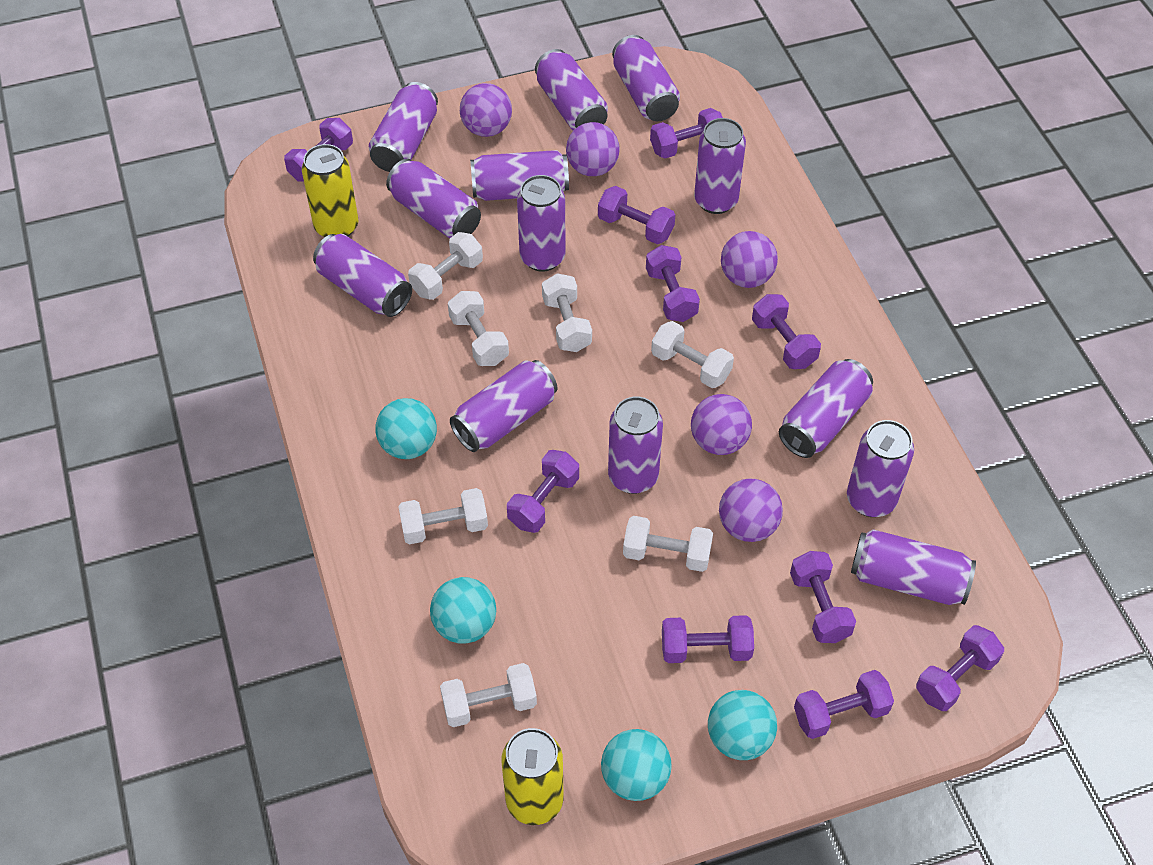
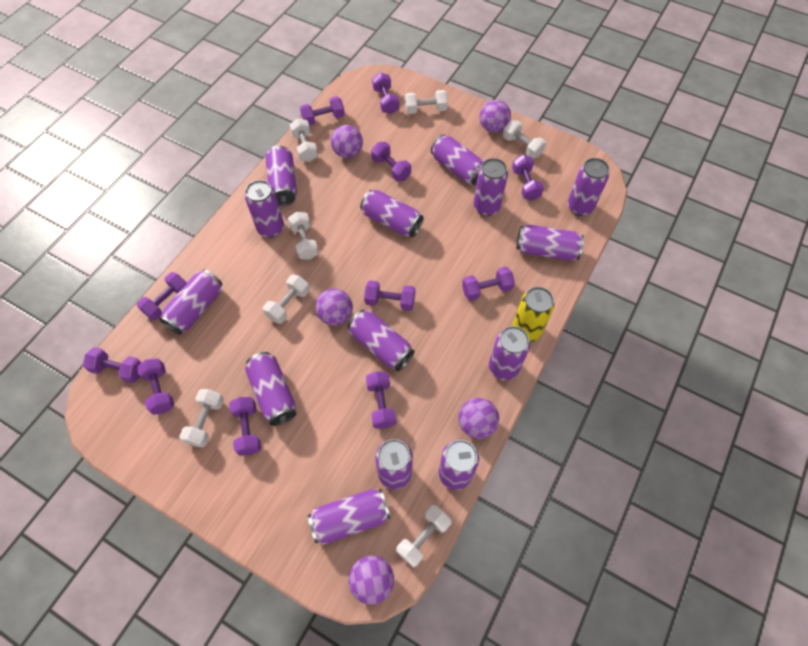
purple can: 13 -> 14
purple dumbbell: 10 -> 11
turquoise ball: 4 -> 0
yellow can: 2 -> 1

